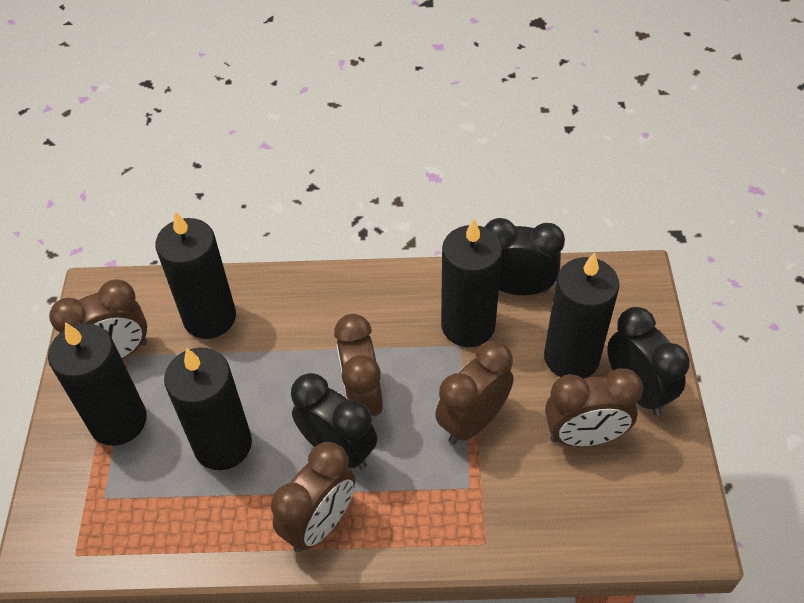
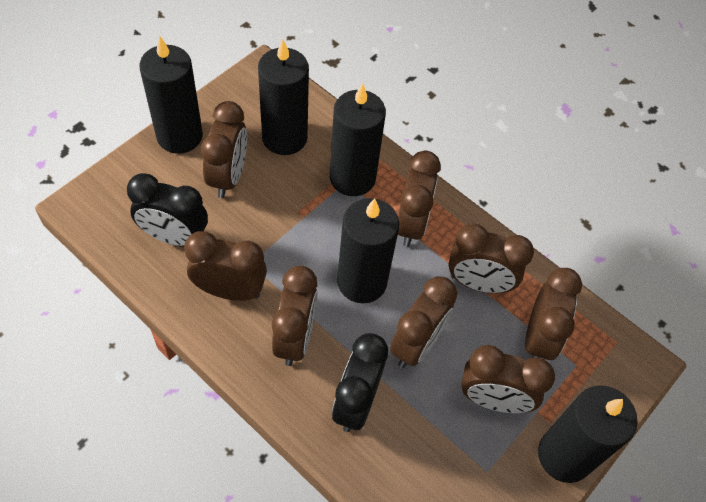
black clock: 3 -> 2
brown clock: 5 -> 8

